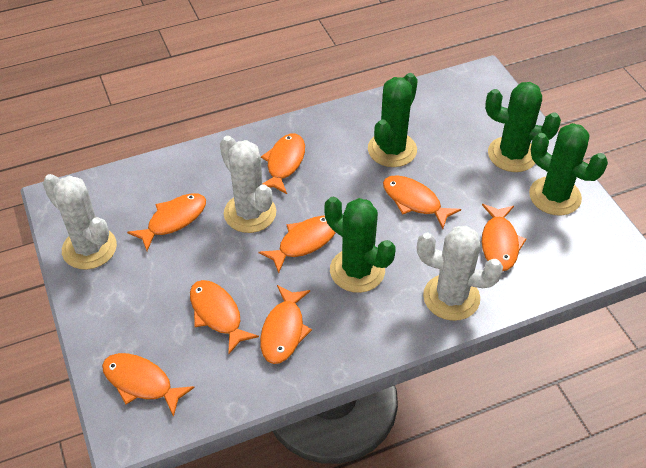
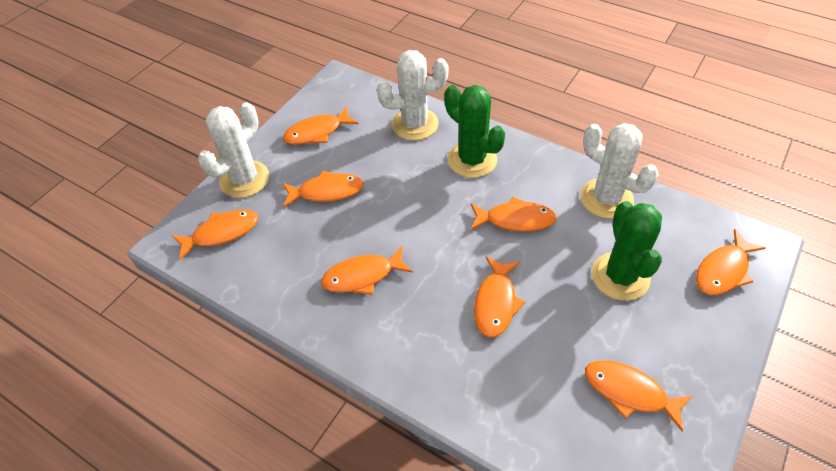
green cactus: 4 -> 2

